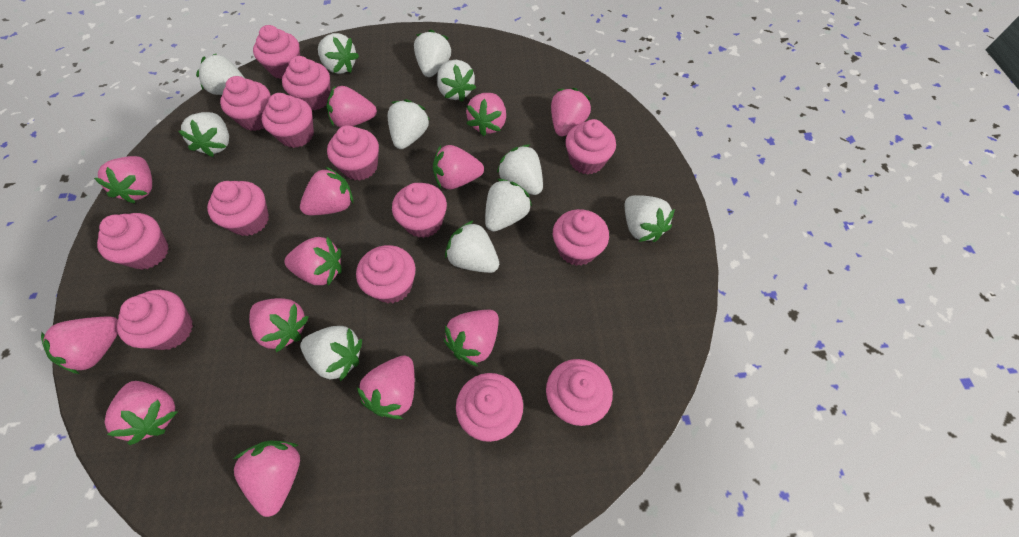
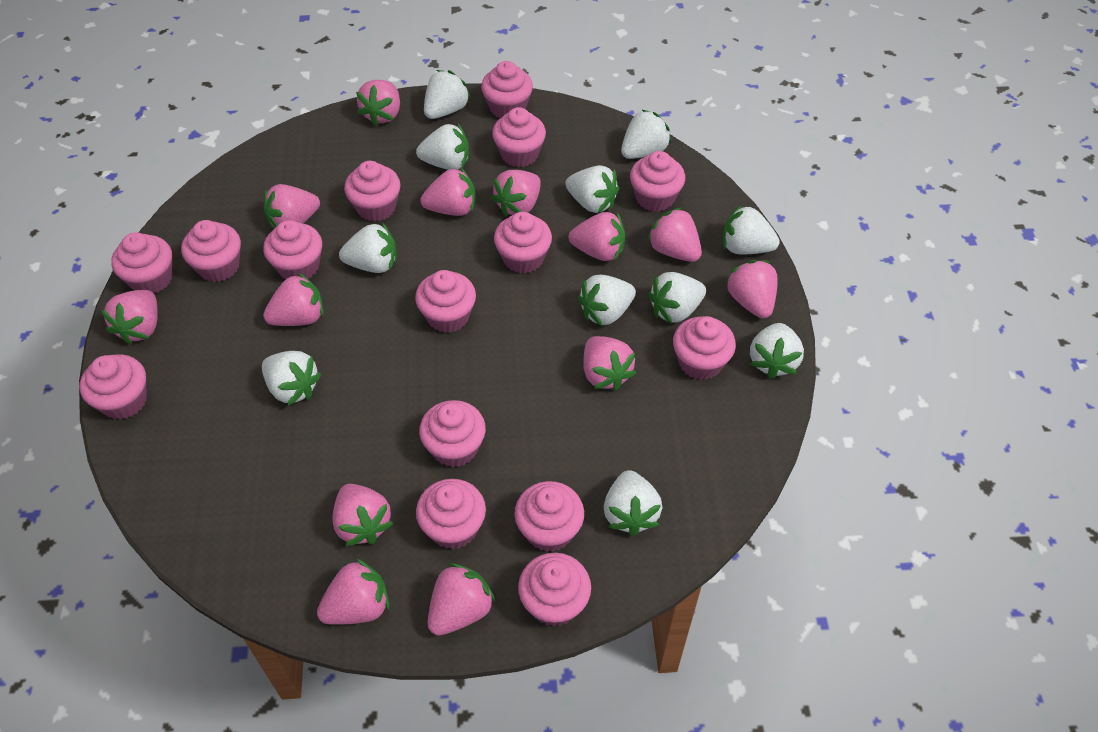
pink cupcake: 14 -> 15

